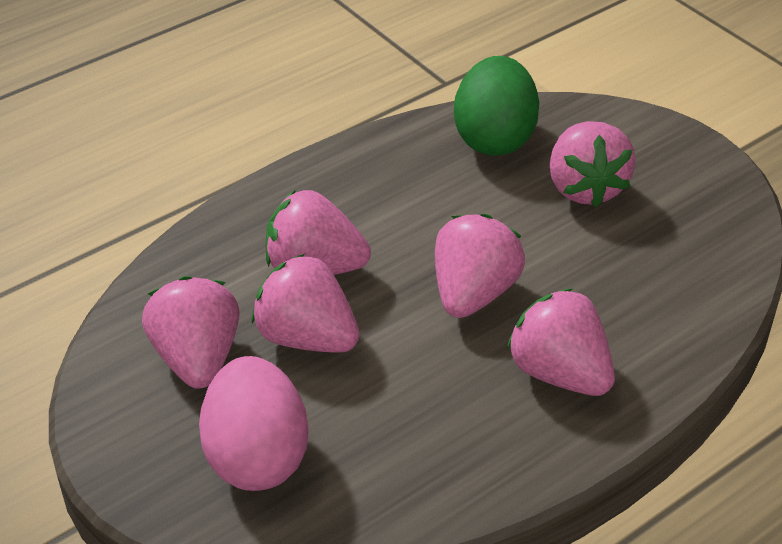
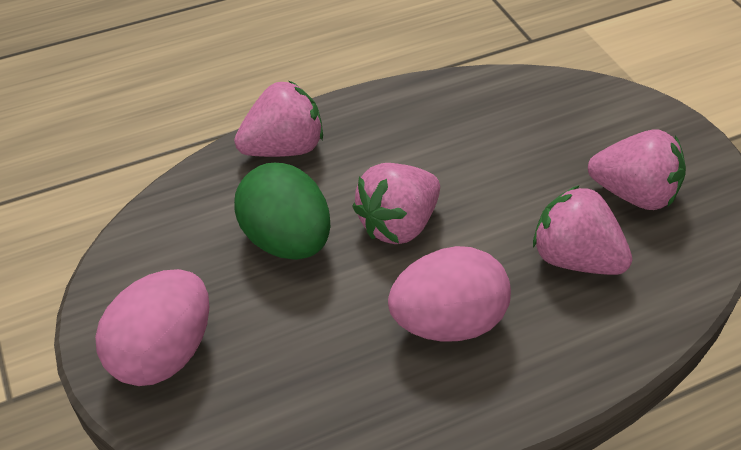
pink egg: 1 -> 2
pink strawberry: 6 -> 4

